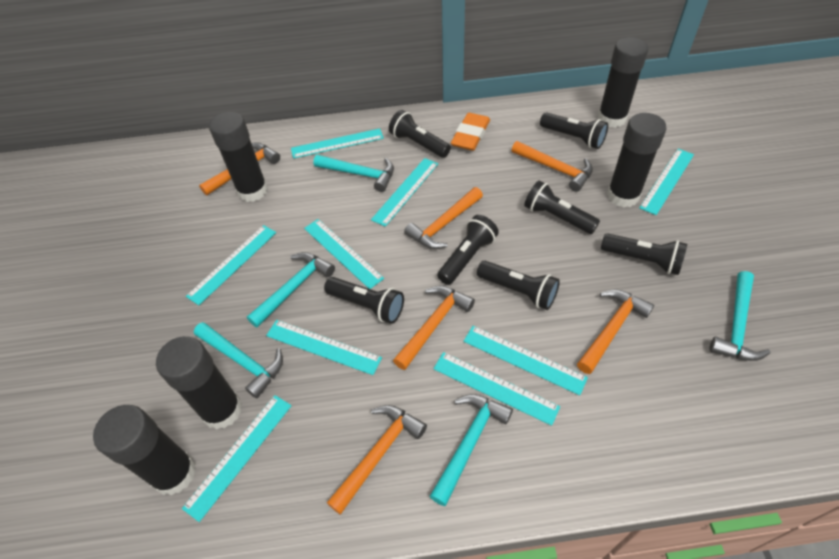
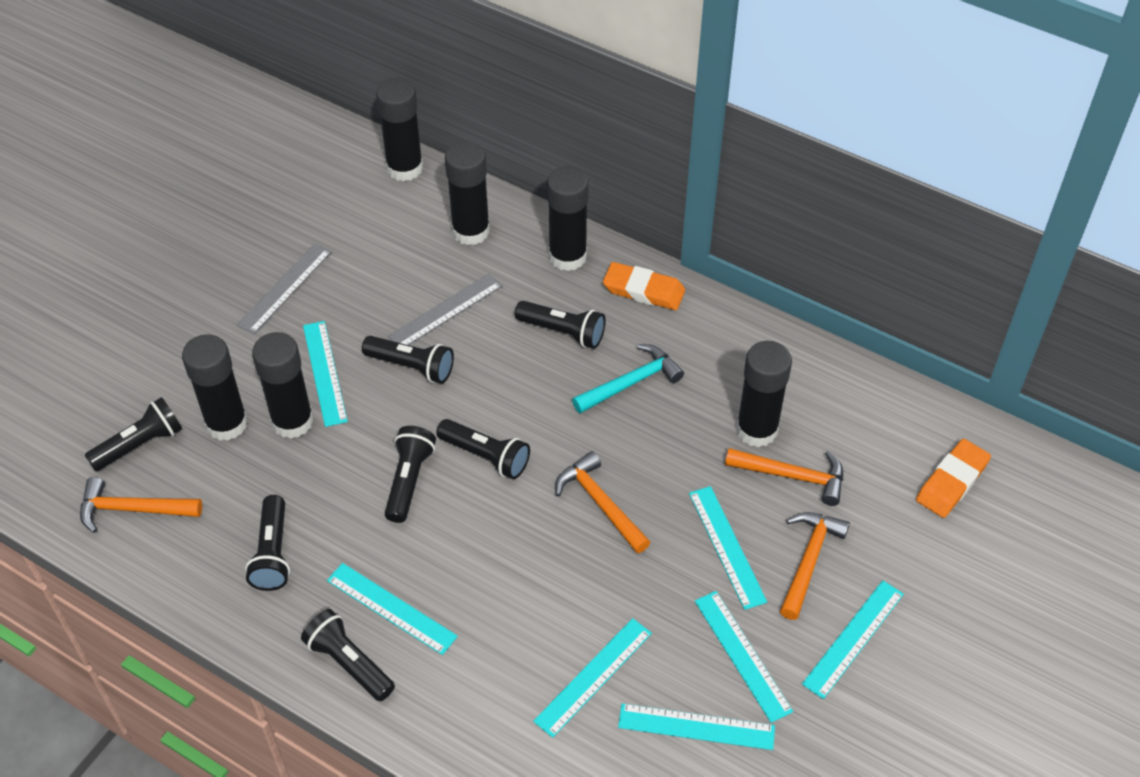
black glue stick: 5 -> 6
grey ruler: 0 -> 2
orange eraser: 1 -> 2
orange hammer: 6 -> 4
turquoise hammer: 5 -> 1
turquoise ruler: 9 -> 7

